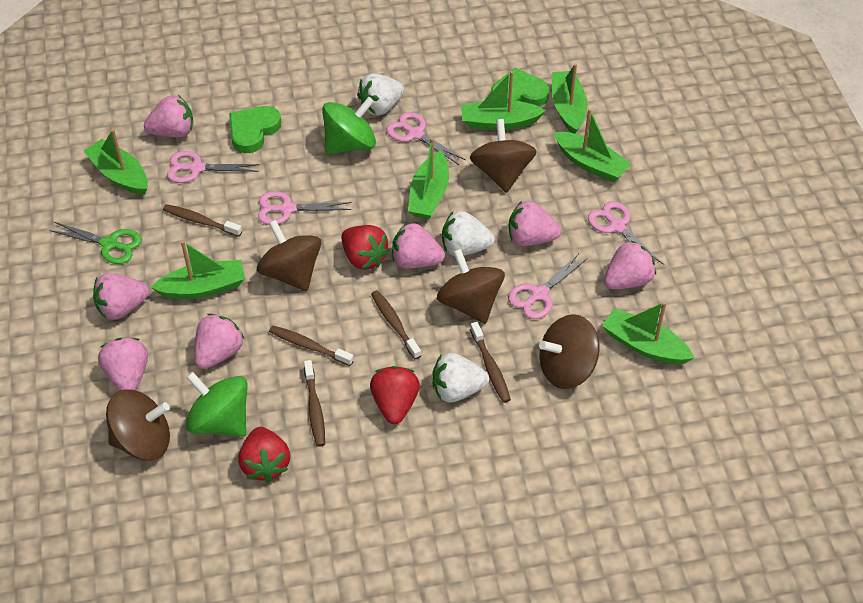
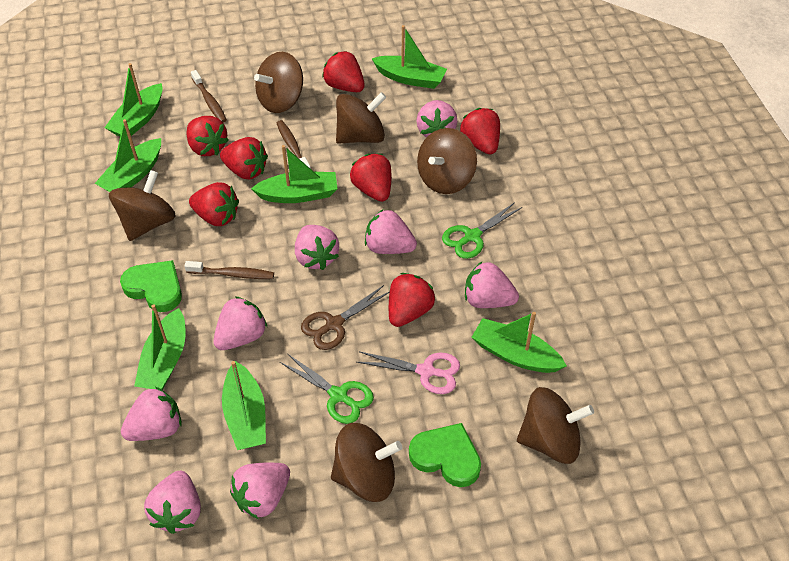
brown scissors: 0 -> 1
brown spinning top: 5 -> 6
brown toothbrush: 5 -> 3
green scissors: 1 -> 2
green spinning top: 2 -> 0
pink scissors: 5 -> 1
pink strawberry: 7 -> 8
red strawberry: 3 -> 7
white strawberry: 3 -> 0

